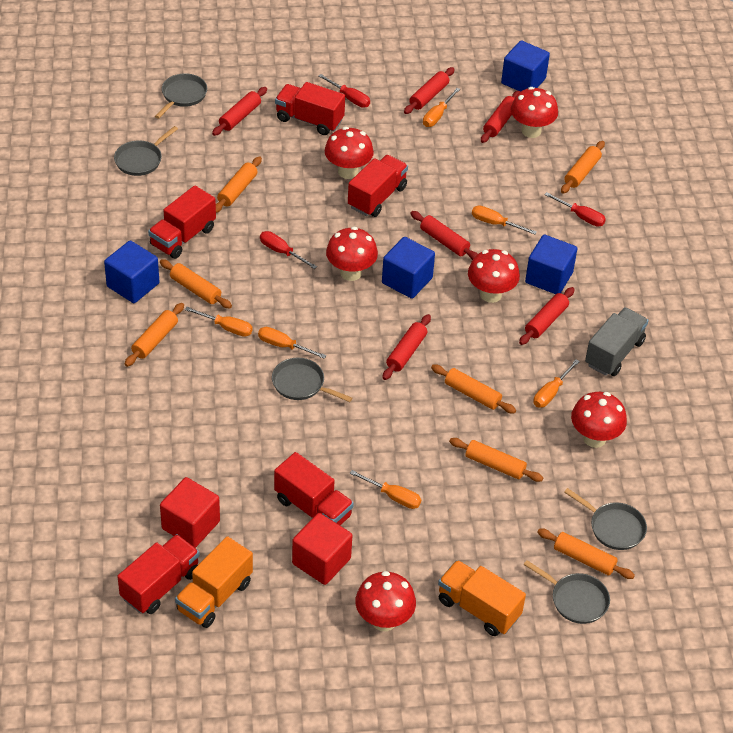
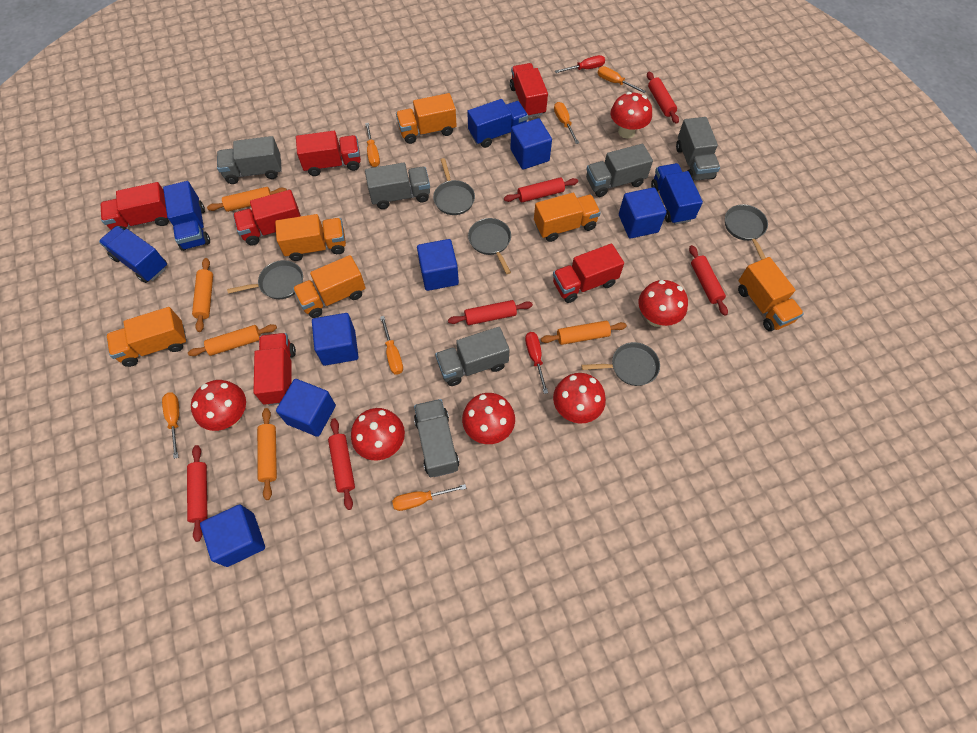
blue cube: 4 -> 6
blue truck: 0 -> 4
grey truck: 1 -> 6
orange rolling pin: 7 -> 5
orange truck: 2 -> 6
red cube: 2 -> 0
red screwdriver: 3 -> 2
red truck: 5 -> 6

